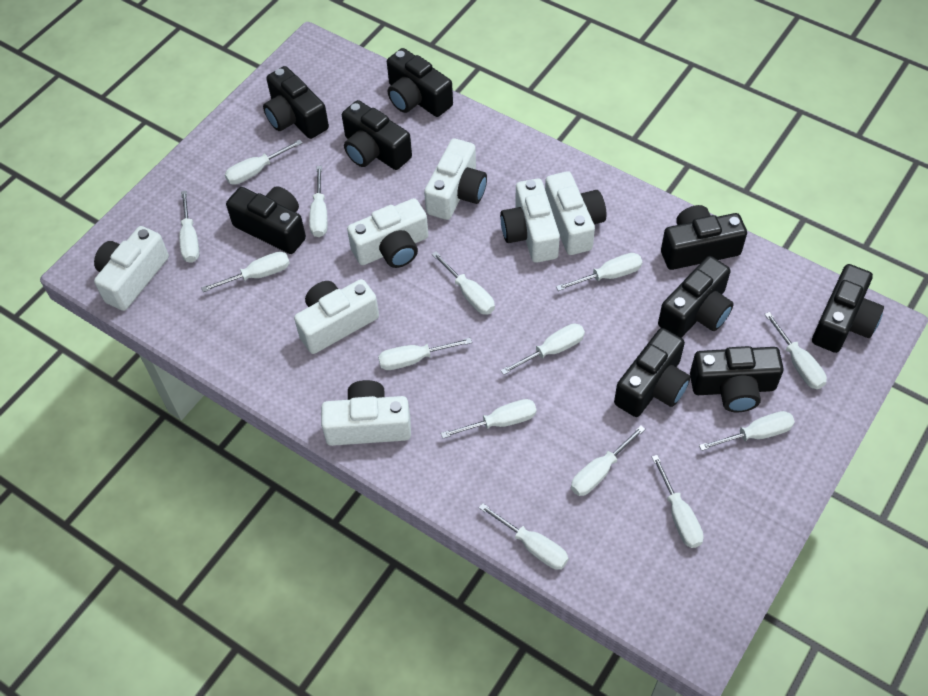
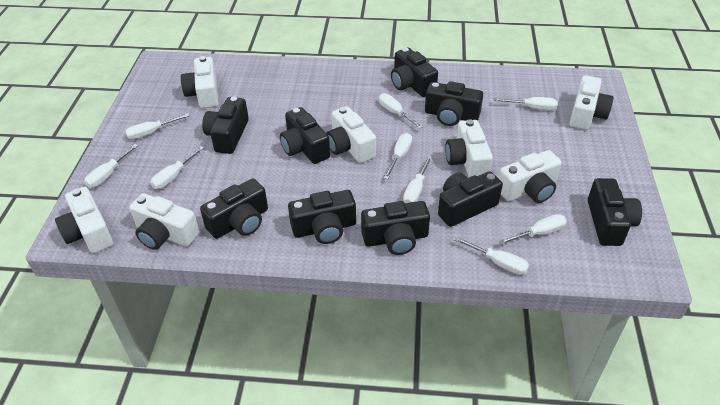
white screwdriver: 14 -> 9

